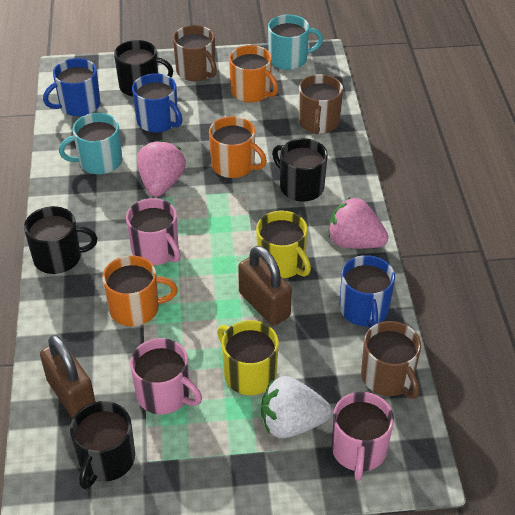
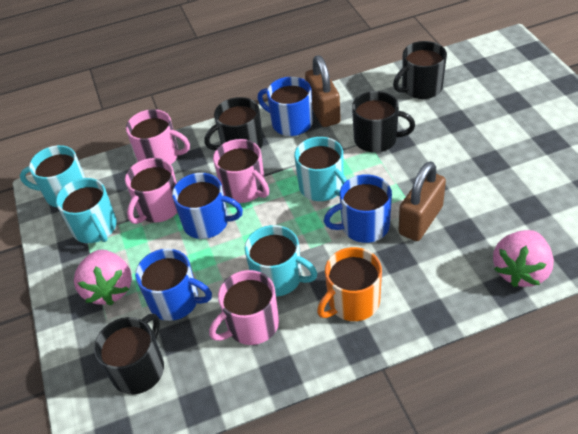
blue mug: 3 -> 4
brown mug: 3 -> 0
orange mug: 3 -> 1
pink mug: 3 -> 4
turquoise mug: 2 -> 4
white strawberry: 1 -> 0
yellow mug: 2 -> 0

